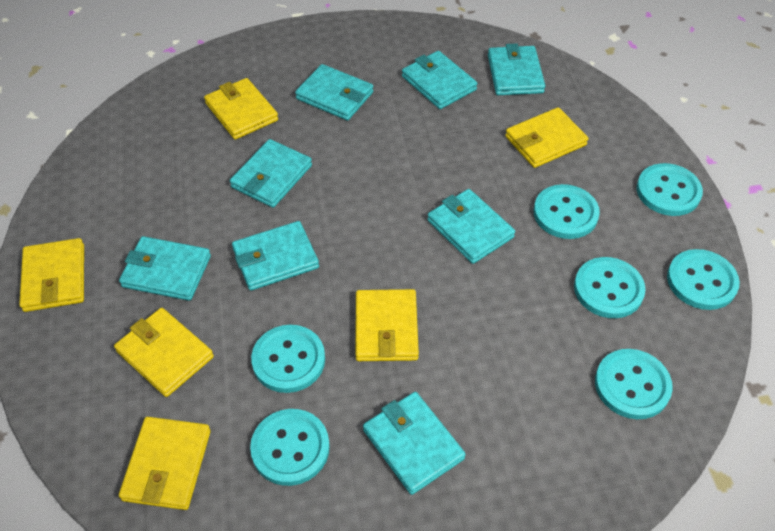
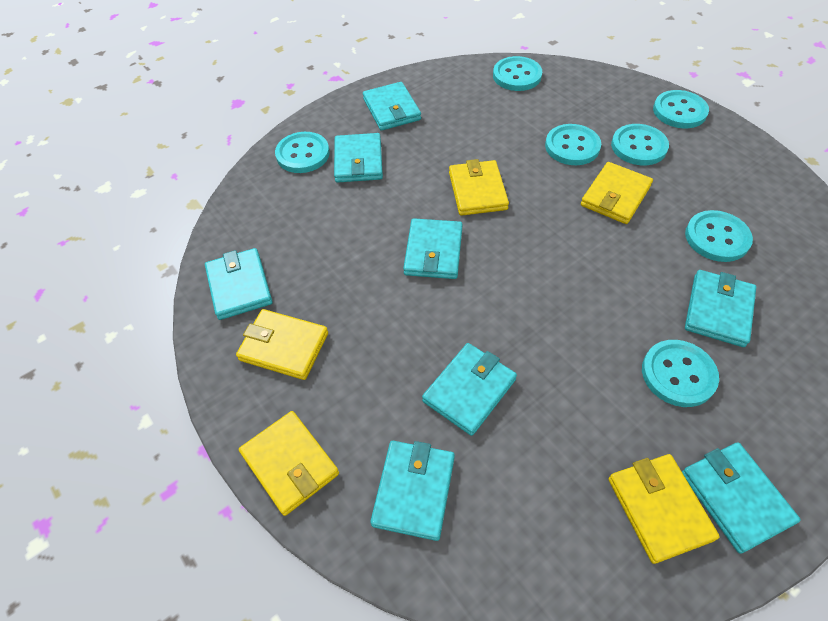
yellow wallet: 6 -> 5

